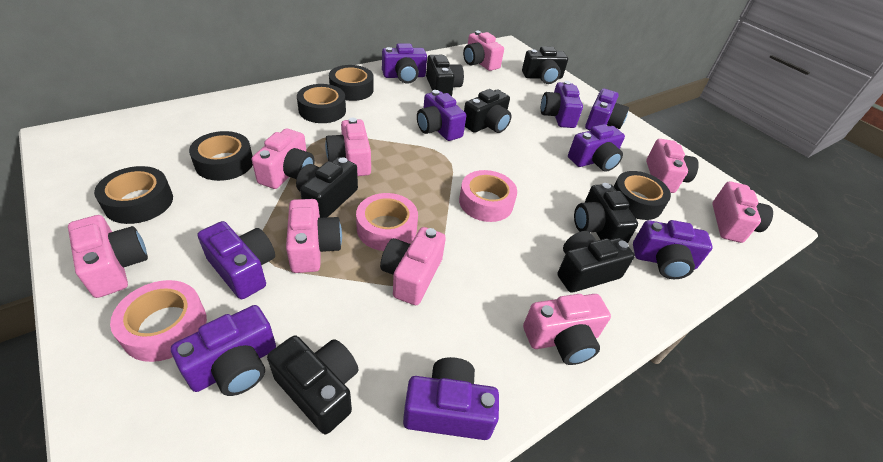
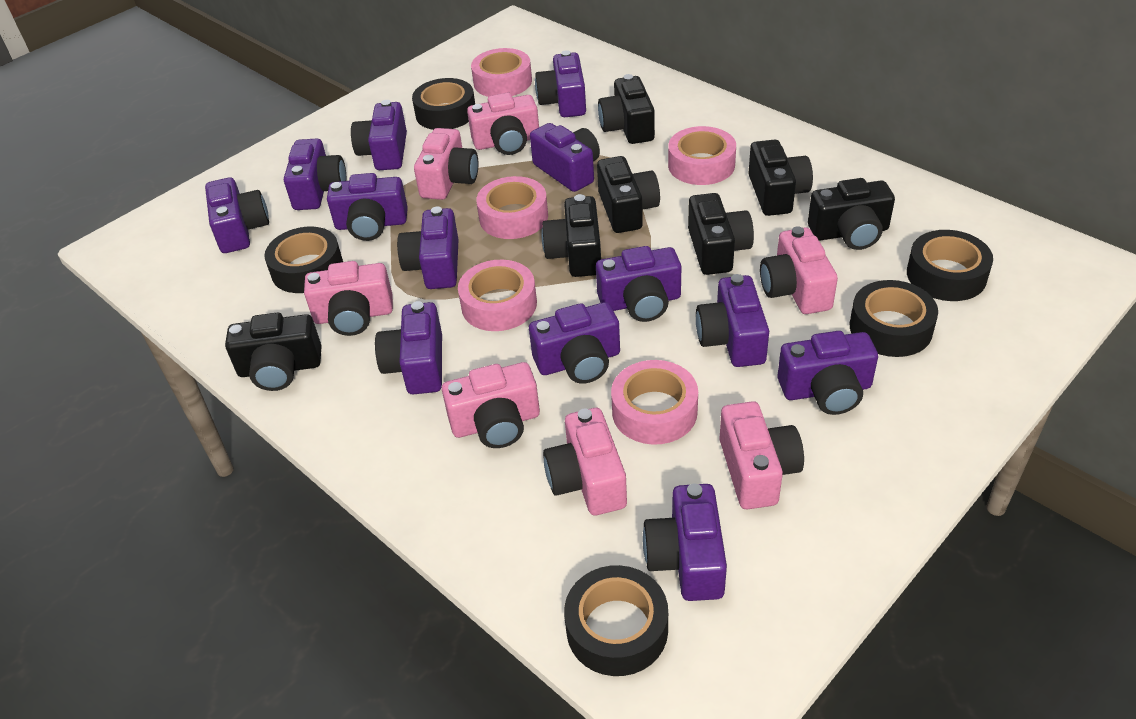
pink camera: 9 -> 7
pink tape: 3 -> 5
purple camera: 9 -> 13

